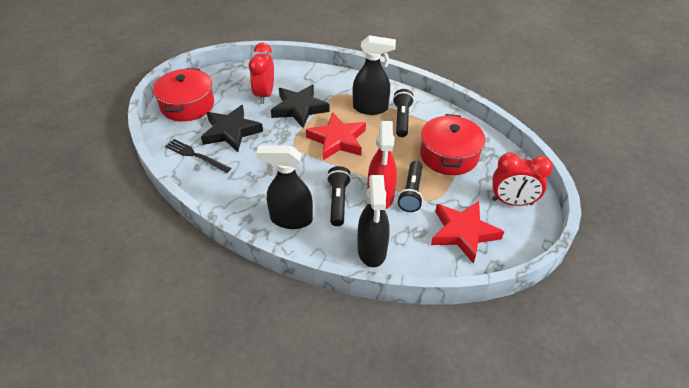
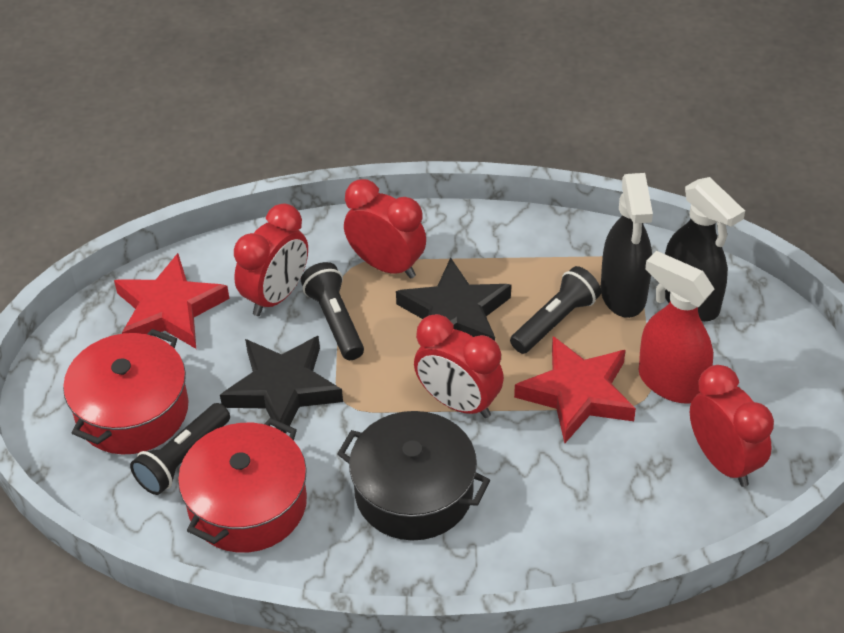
black fork: 1 -> 0
black pot: 0 -> 1
black spray bottle: 3 -> 2
red clock: 2 -> 4

